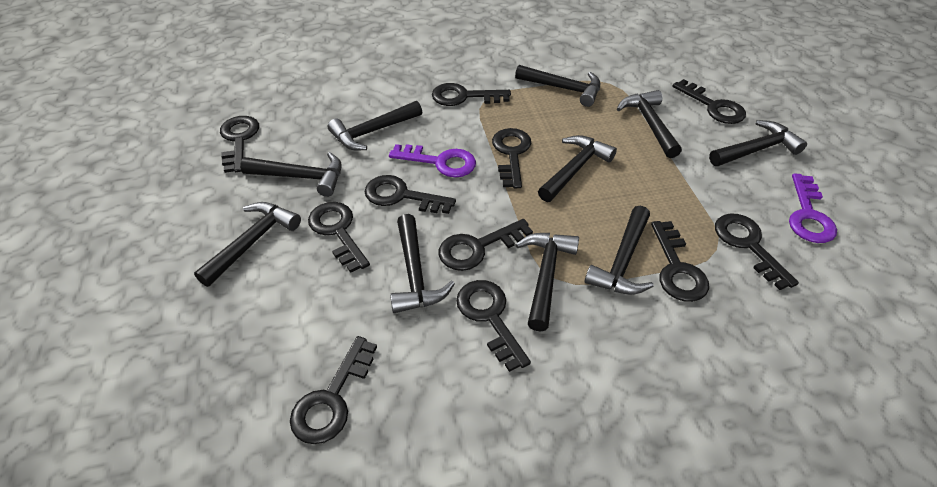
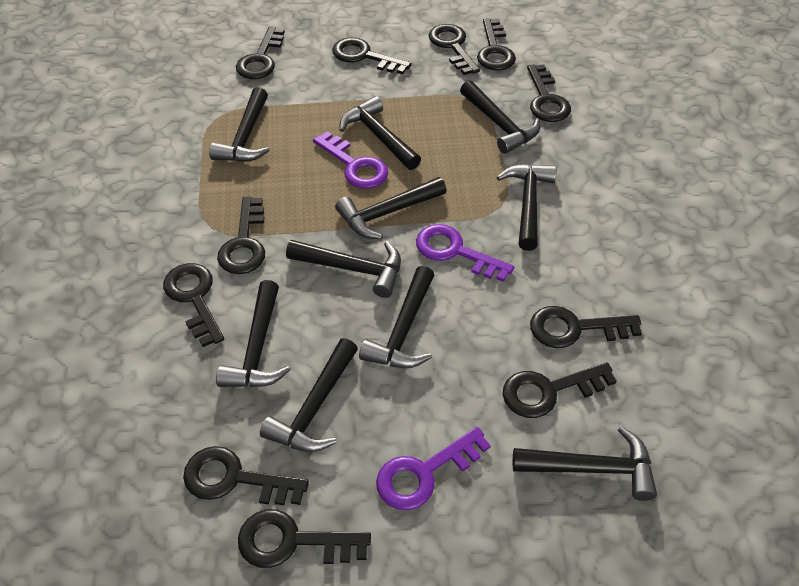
purple key: 2 -> 3

